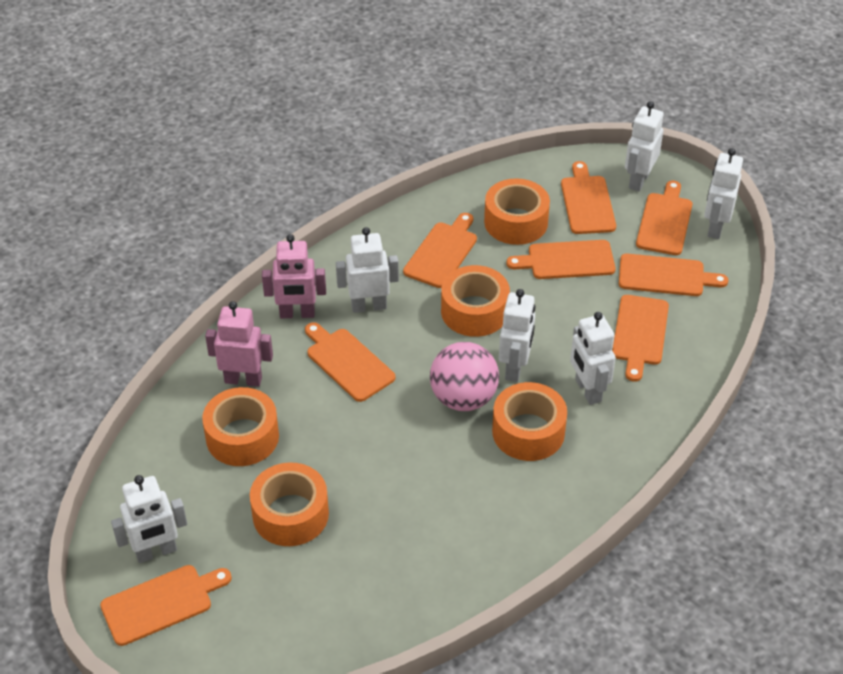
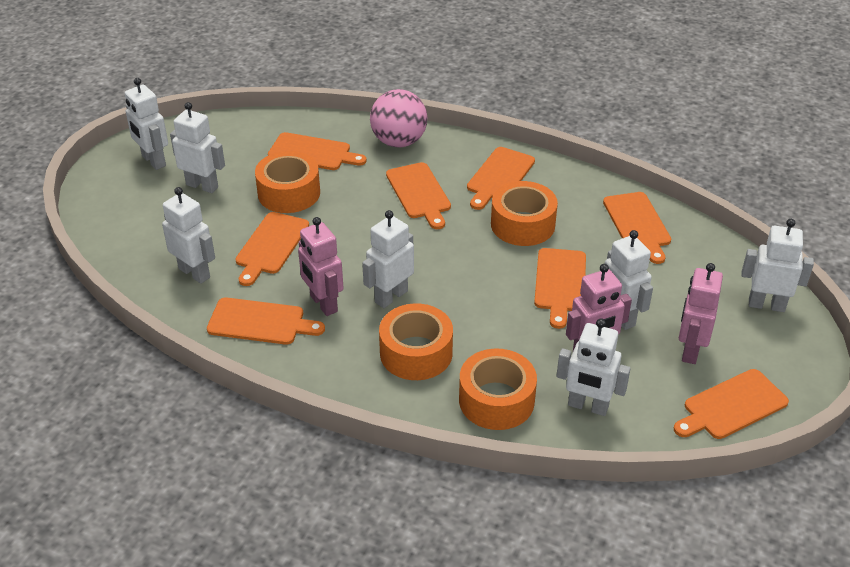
orange tape: 5 -> 4
pink robot: 2 -> 3
white robot: 6 -> 7

